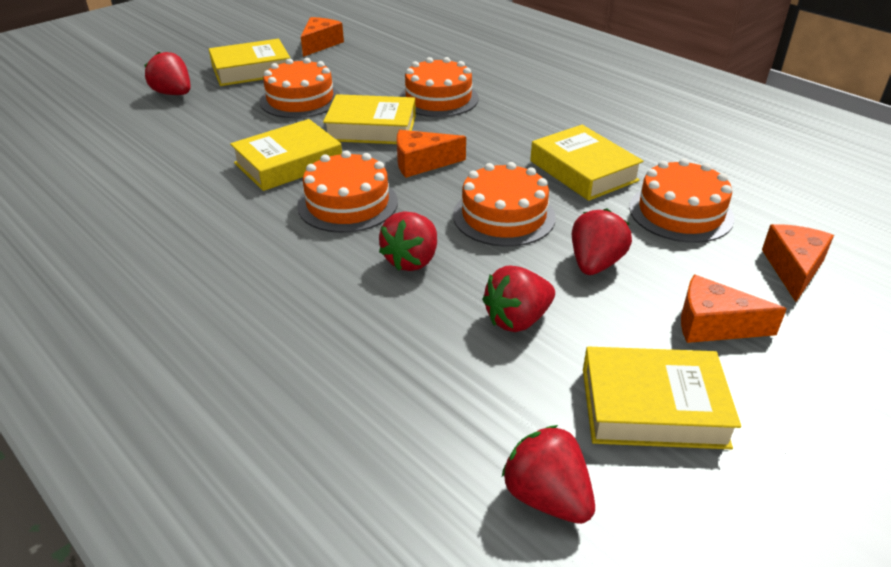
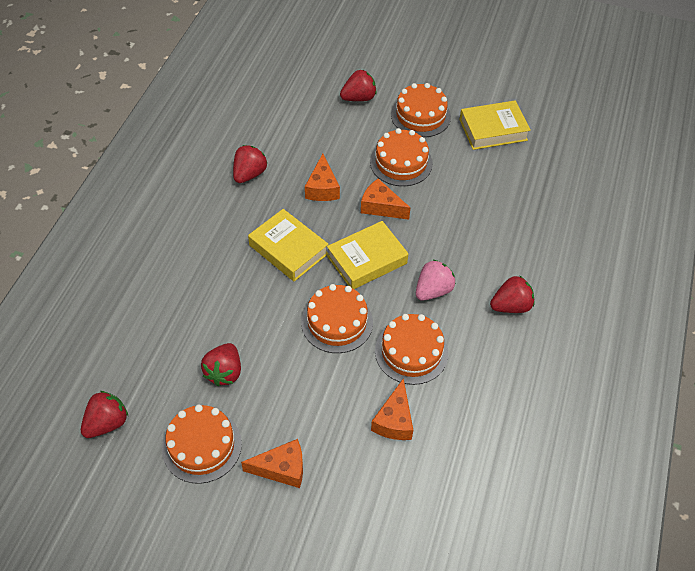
pink strawberry: 0 -> 1
yellow book: 5 -> 3

